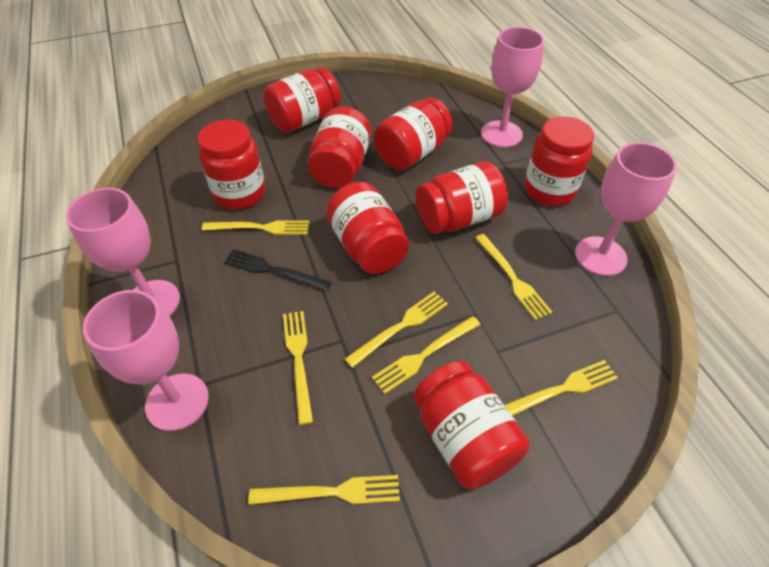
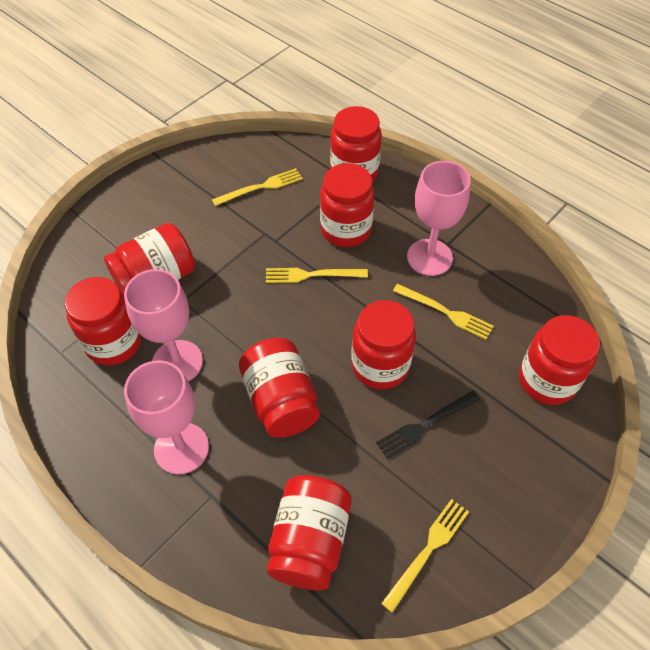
pink goblet: 4 -> 3
yellow fork: 7 -> 4

